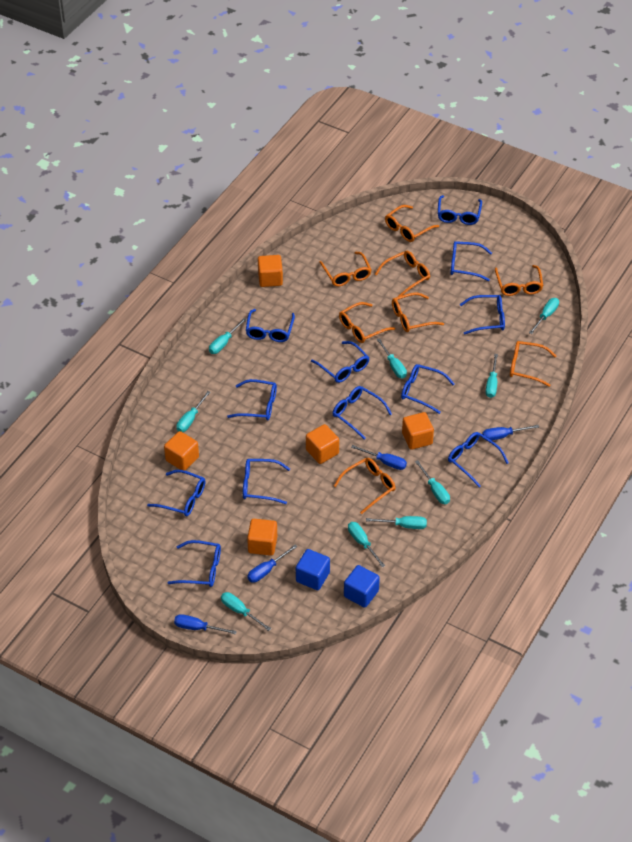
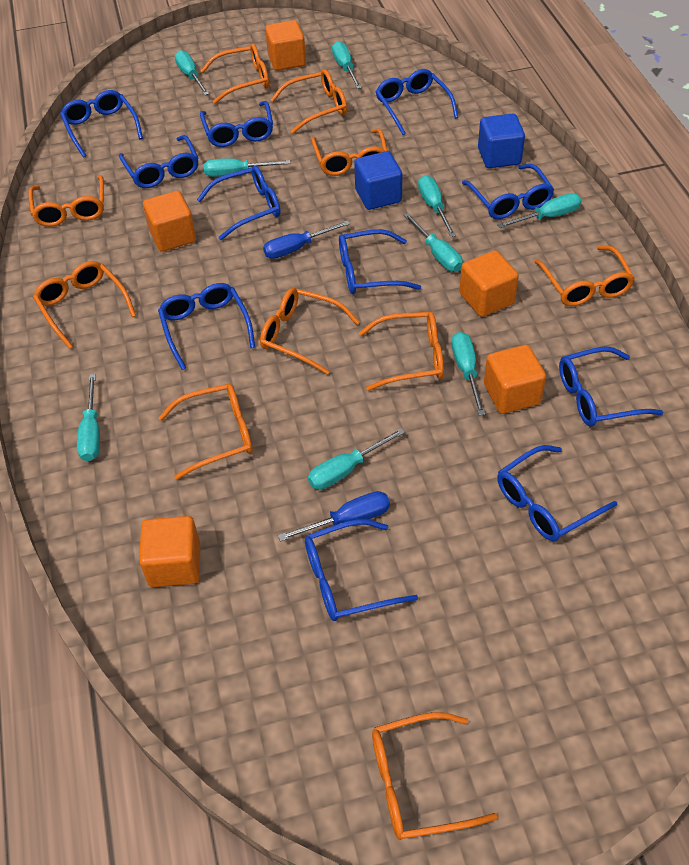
blue glasses: 12 -> 11
blue screwdriver: 4 -> 2
orange glasses: 8 -> 10

